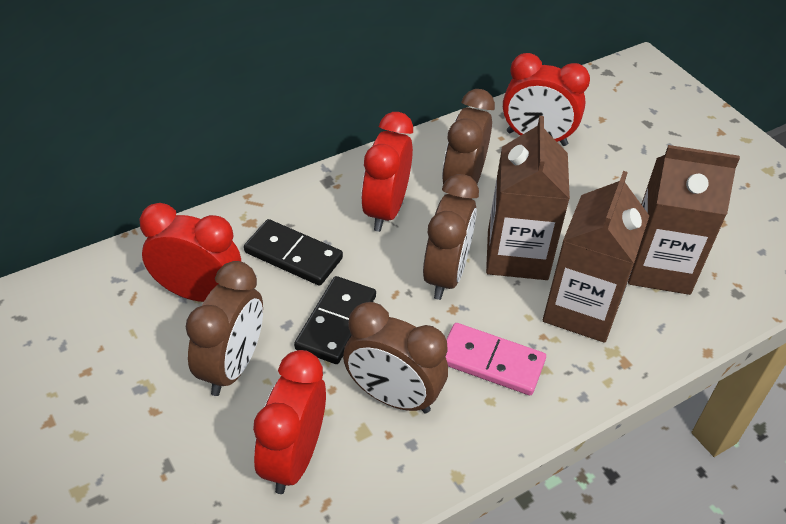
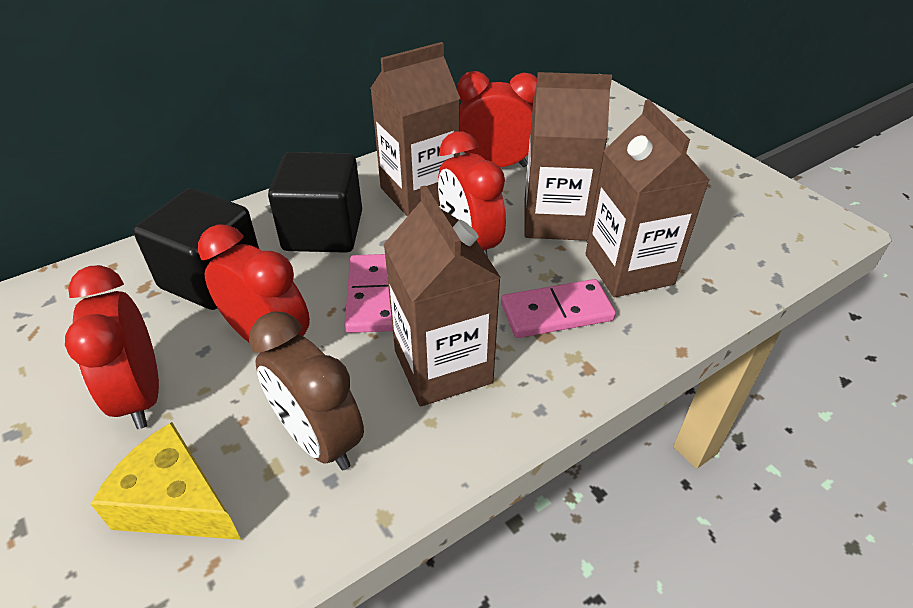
black cube: 0 -> 2
black domino: 2 -> 0
brown carton: 3 -> 4
brown clock: 4 -> 1
pink domino: 1 -> 2
yellow cheese: 0 -> 1

